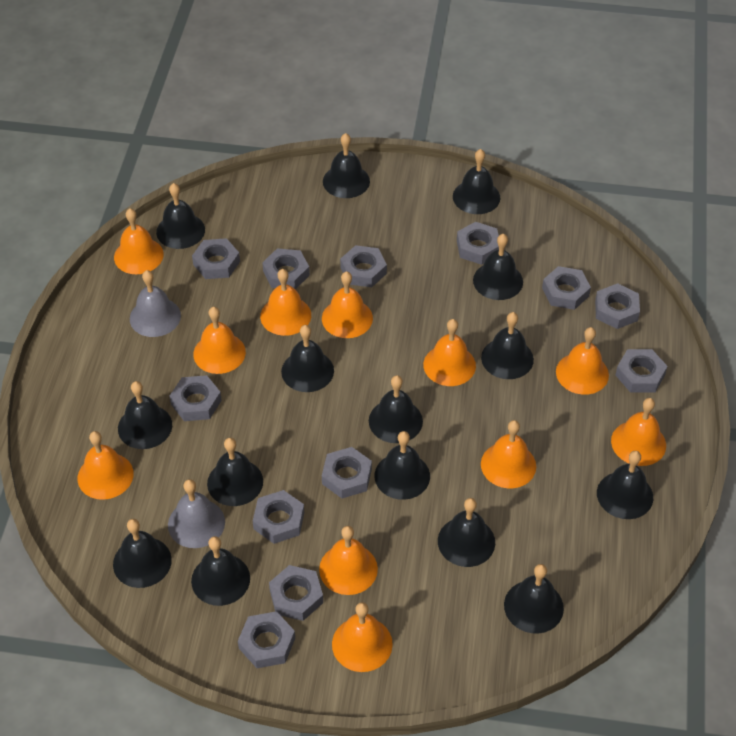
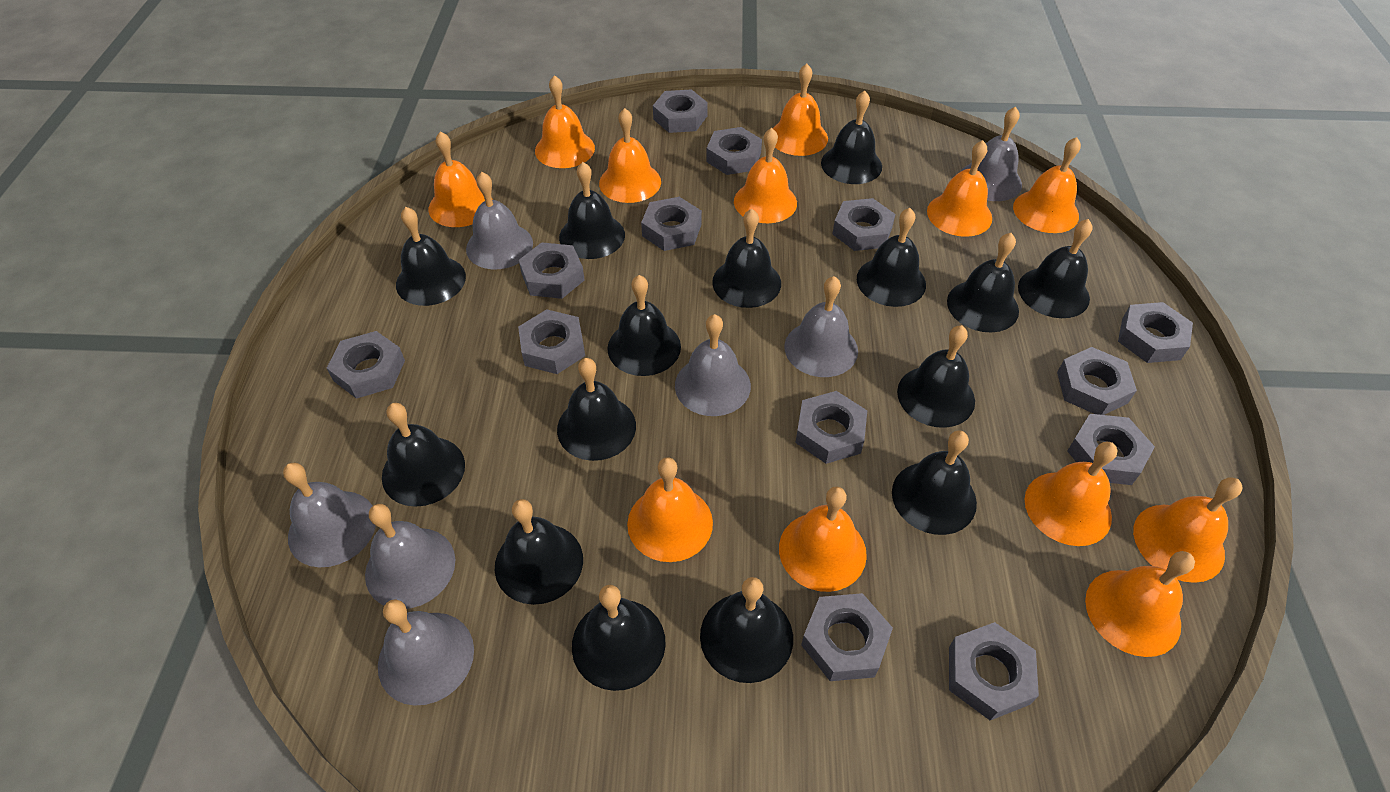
grey bell: 2 -> 7
grey nut: 12 -> 13
orange bell: 11 -> 12

